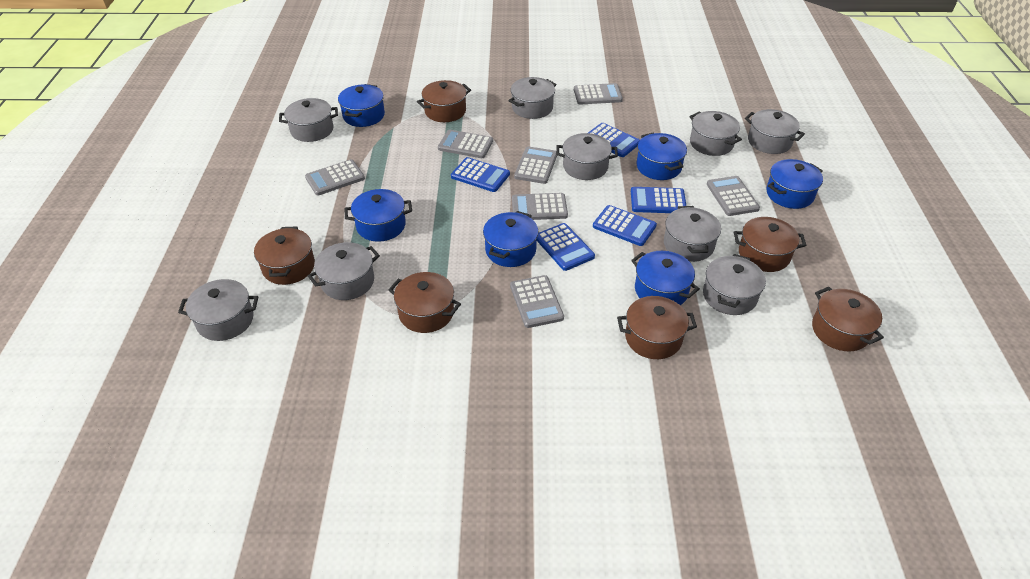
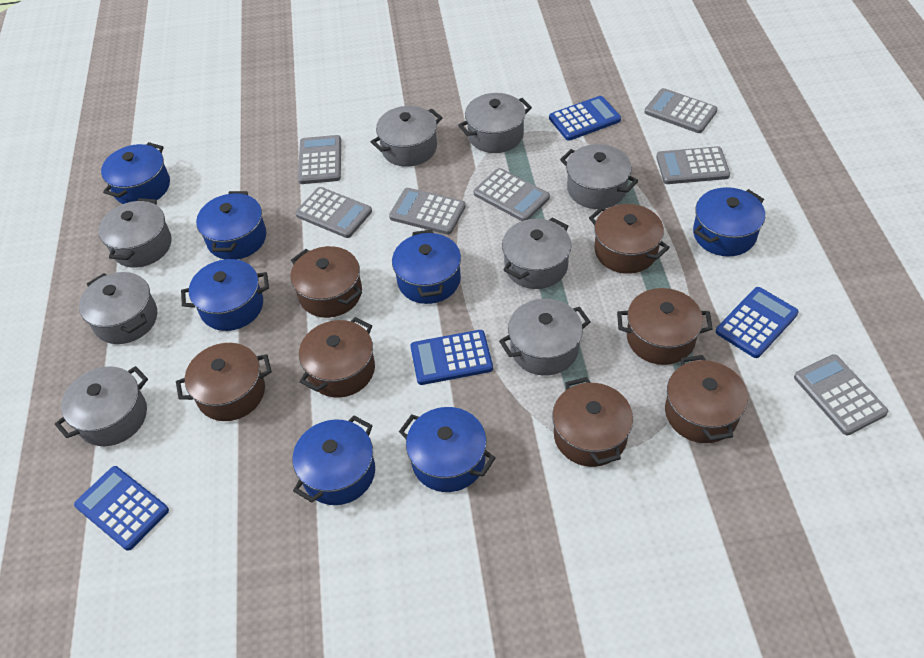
blue calculator: 5 -> 4
blue pot: 6 -> 7
brown pot: 6 -> 7
grey pot: 9 -> 8

